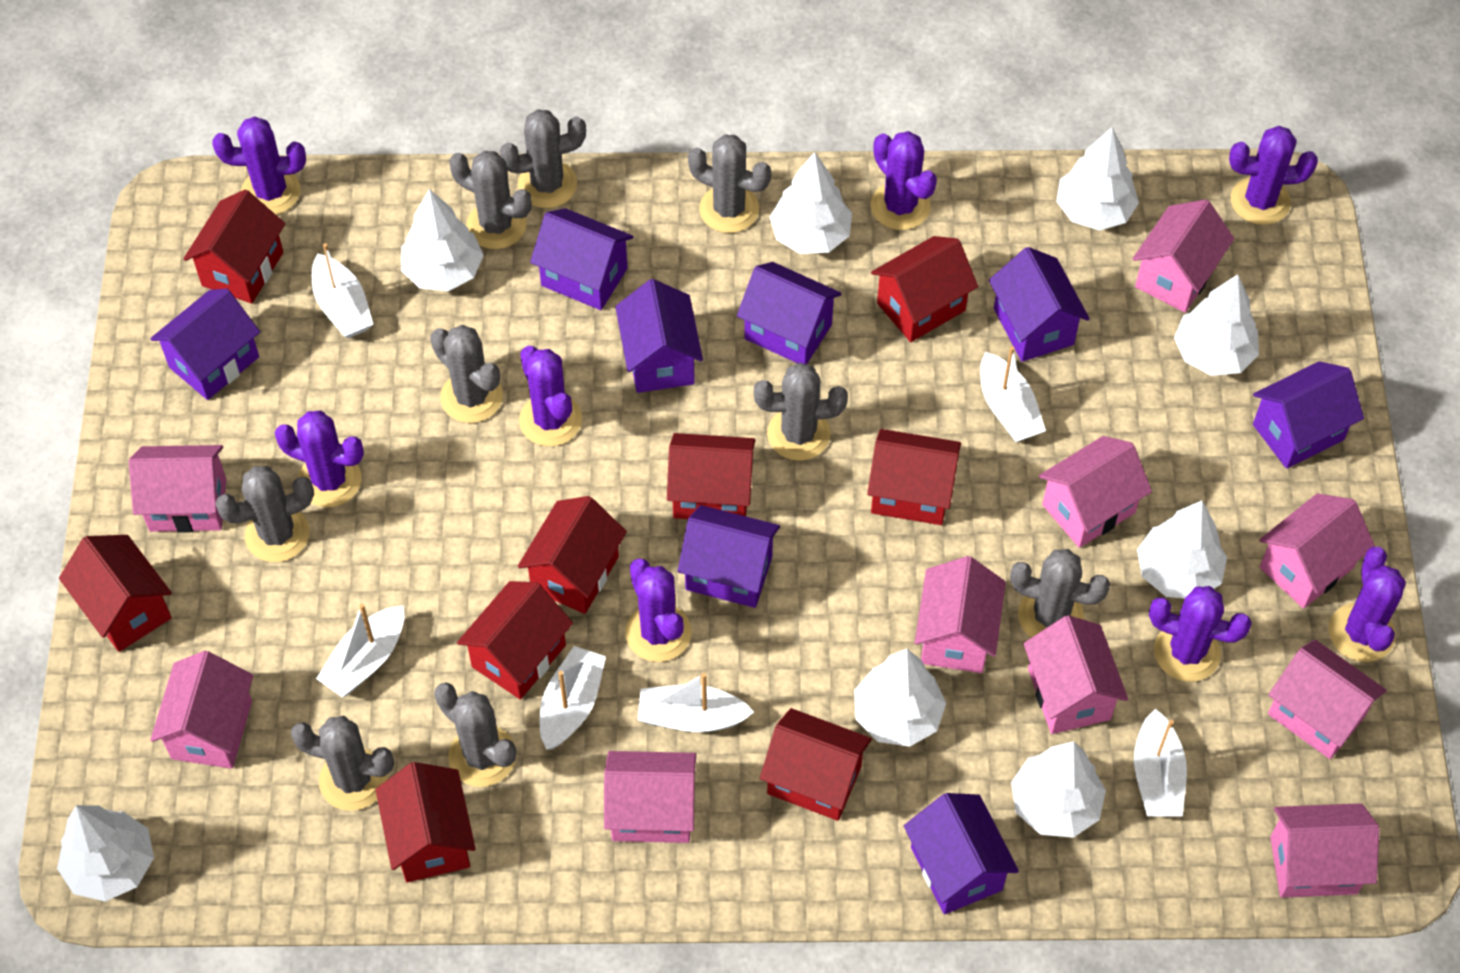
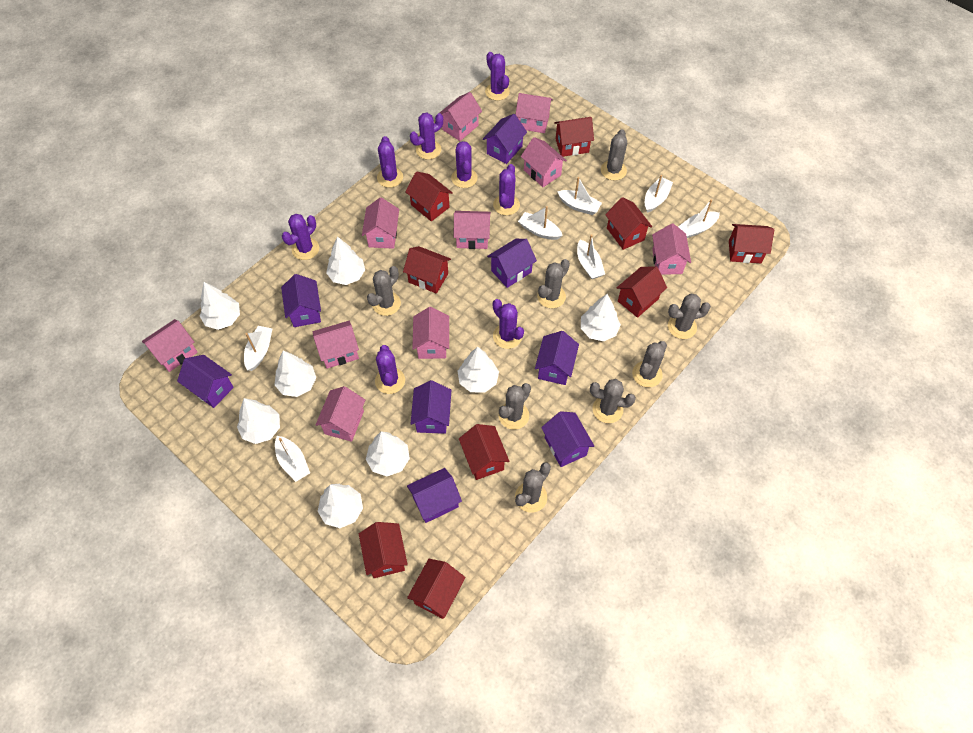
grey cactus: 9 -> 8
white boat: 6 -> 7

